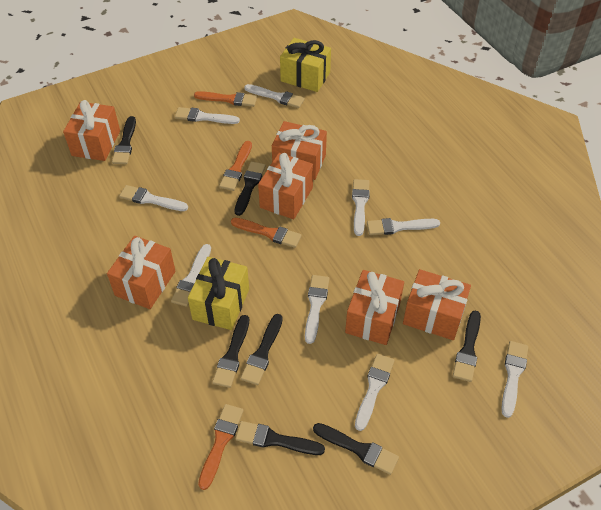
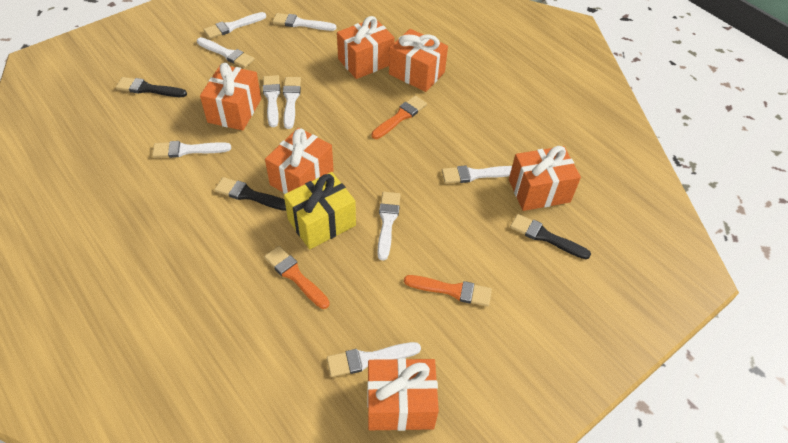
black brush: 7 -> 3
orange brush: 4 -> 3
yellow gift: 2 -> 1

